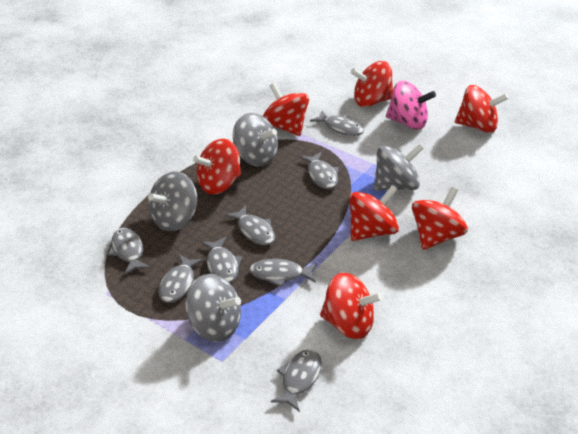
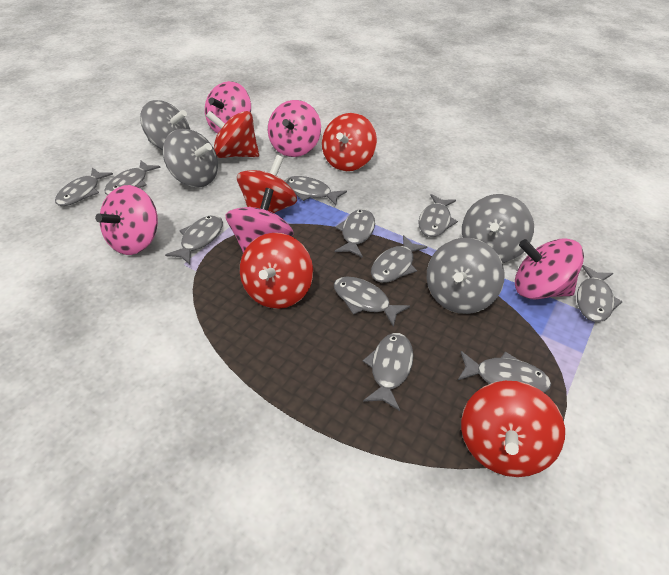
grey fish: 8 -> 11
pink spinning top: 1 -> 5
red spinning top: 7 -> 5

